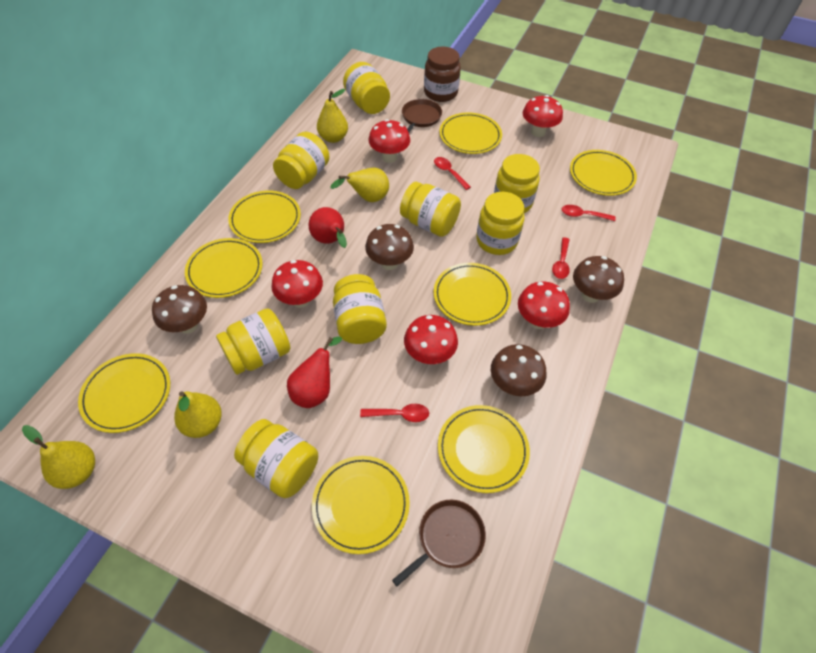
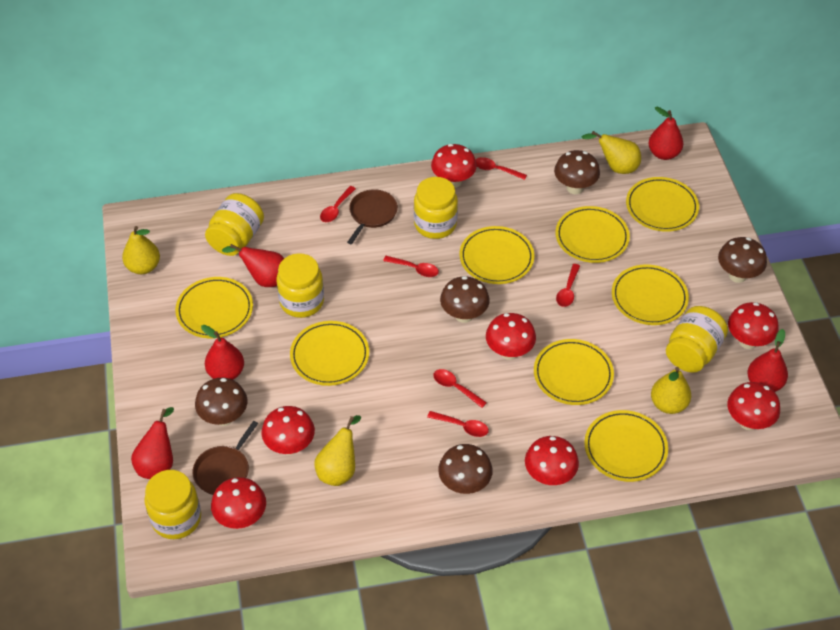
brown jar: 1 -> 0
brown mushroom: 4 -> 5
red mushroom: 5 -> 7
red pear: 2 -> 5
red spoon: 4 -> 6
yellow jar: 8 -> 5

